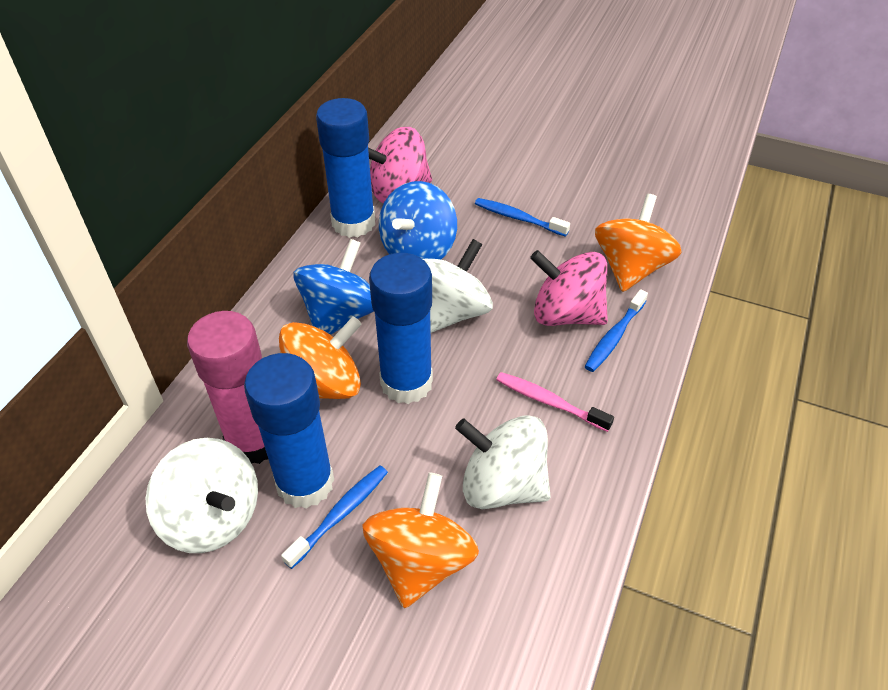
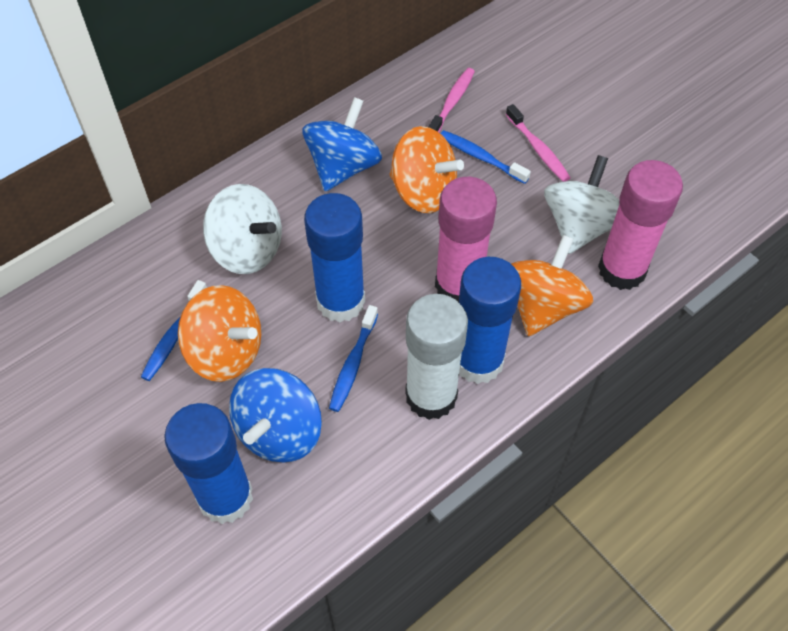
pink glue stick: 1 -> 2
pink spinning top: 2 -> 0
pink toothbrush: 1 -> 2
white glue stick: 0 -> 1
white spinning top: 3 -> 2

